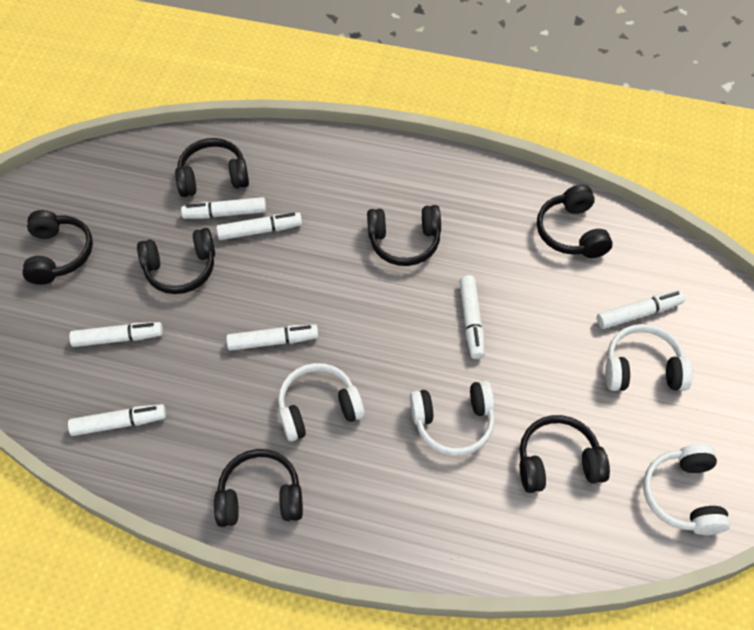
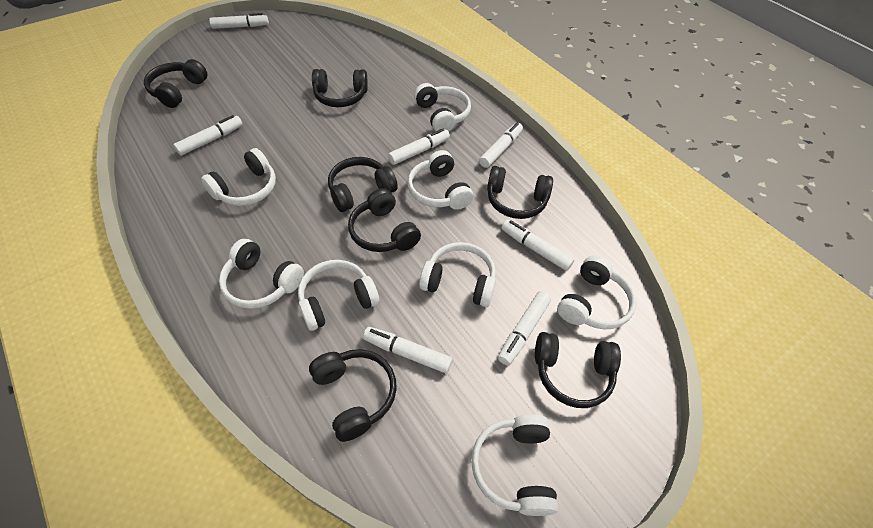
white headphones: 4 -> 8

